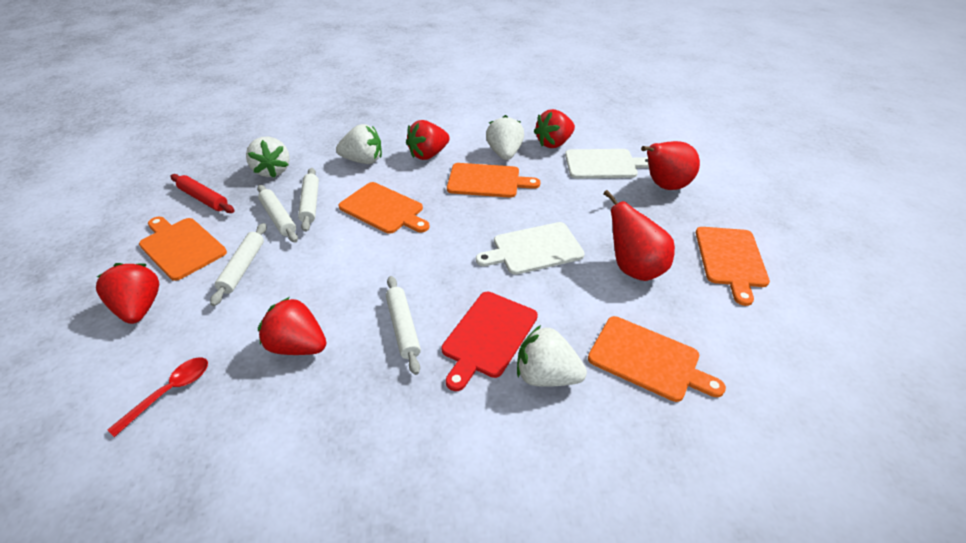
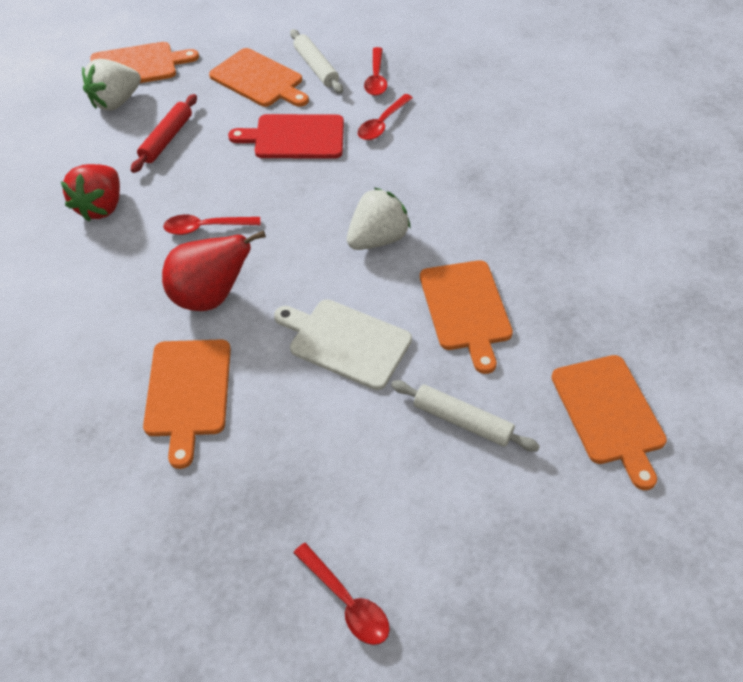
red pear: 2 -> 1
red spoon: 1 -> 4
red strawberry: 4 -> 1
white cutting board: 2 -> 1
white rolling pin: 4 -> 2
white strawberry: 4 -> 2

